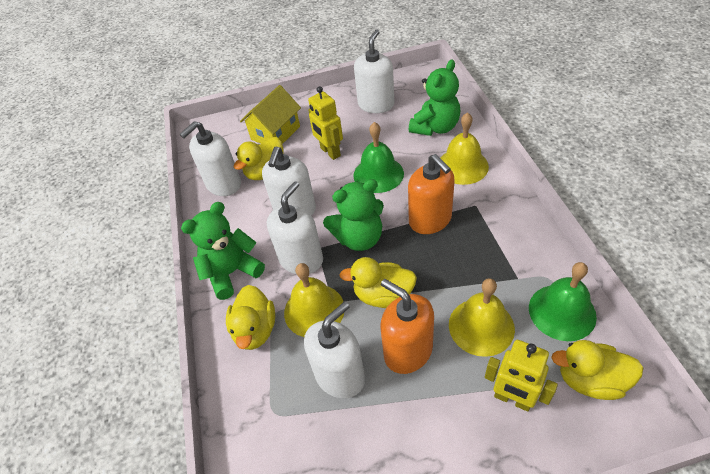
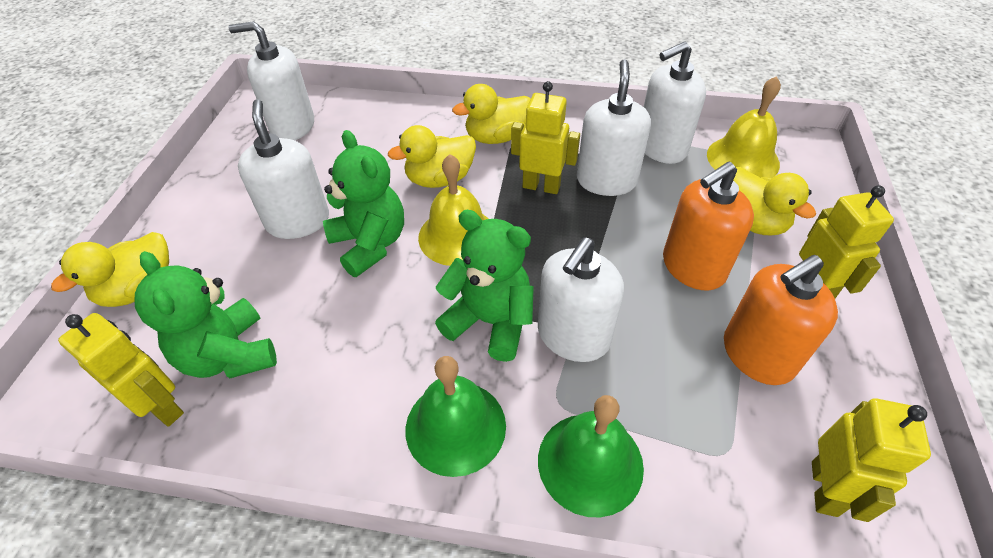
yellow bell: 3 -> 2
yellow house: 1 -> 0
yellow robot: 2 -> 4

